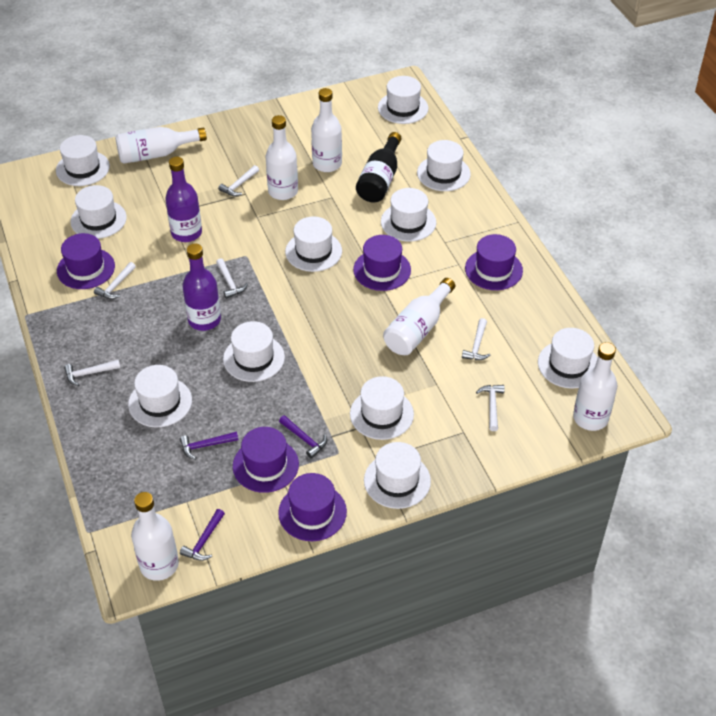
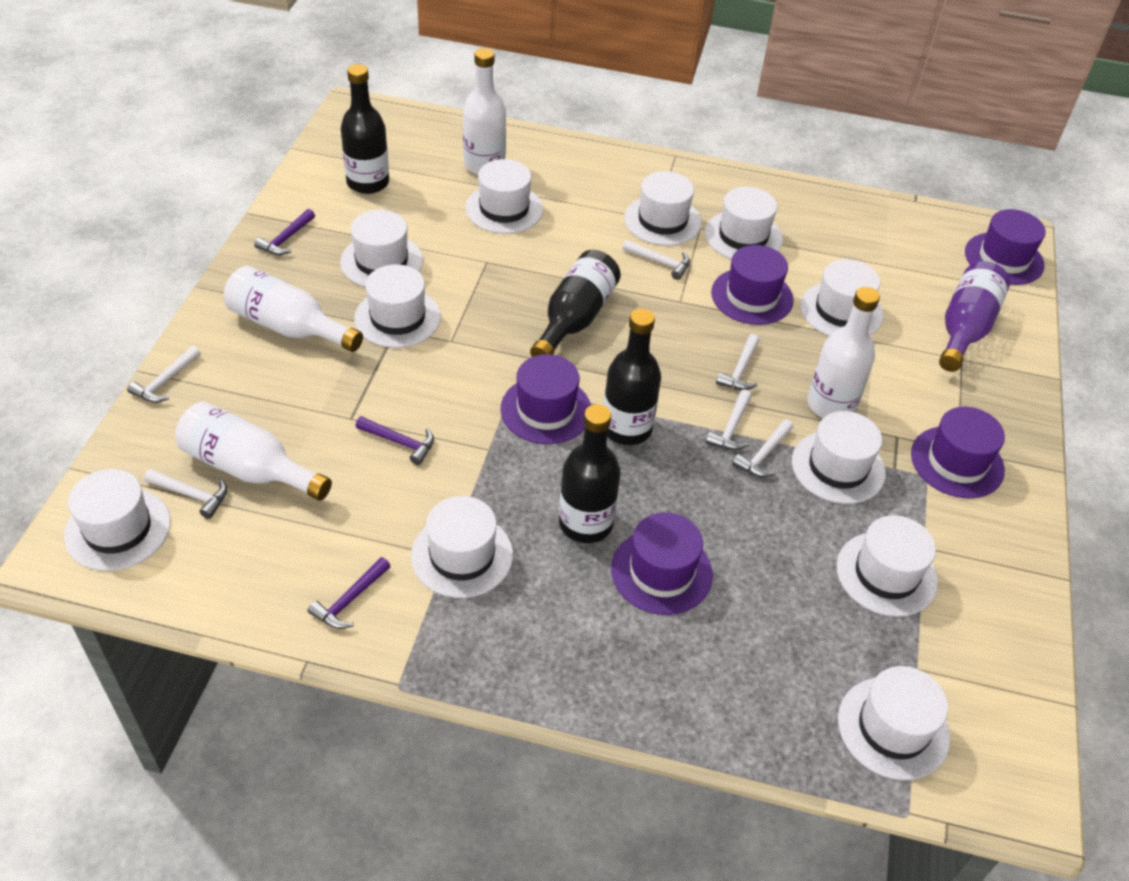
black bottle: 1 -> 4
purple bottle: 2 -> 1
white bottle: 6 -> 4

